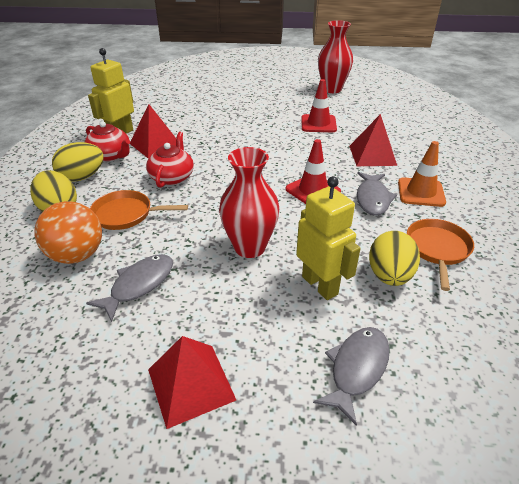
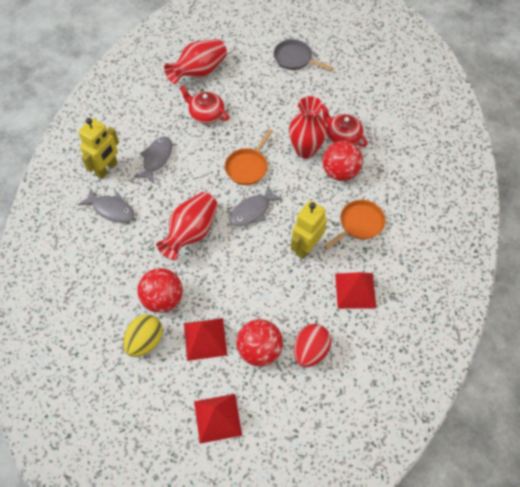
grey pan: 0 -> 1
orange ball: 1 -> 0
orange traffic cone: 1 -> 0
red ball: 0 -> 3
red egg: 0 -> 1
red traffic cone: 2 -> 0
red vase: 2 -> 3
yellow egg: 3 -> 1

